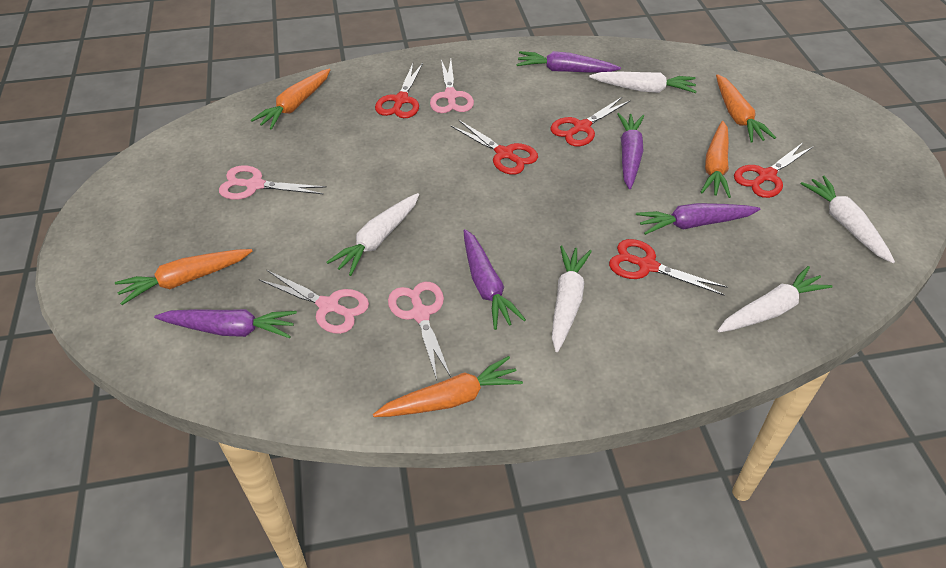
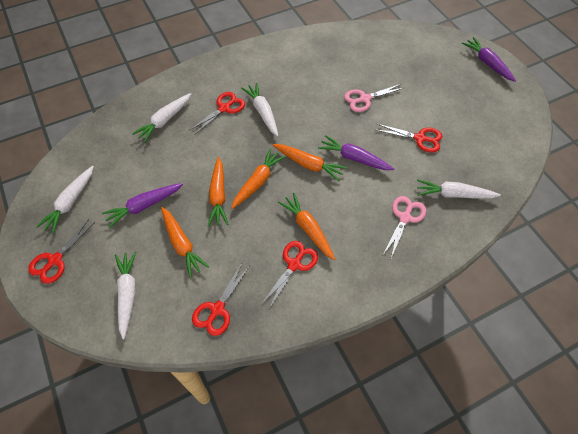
pink scissors: 4 -> 2
purple carrot: 5 -> 3

